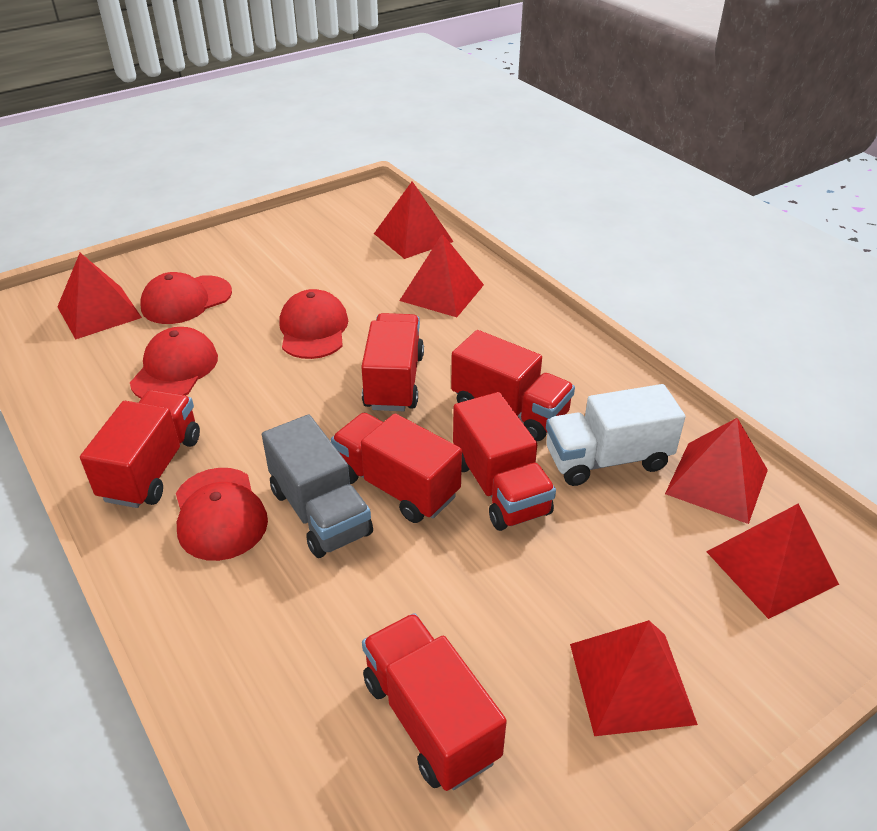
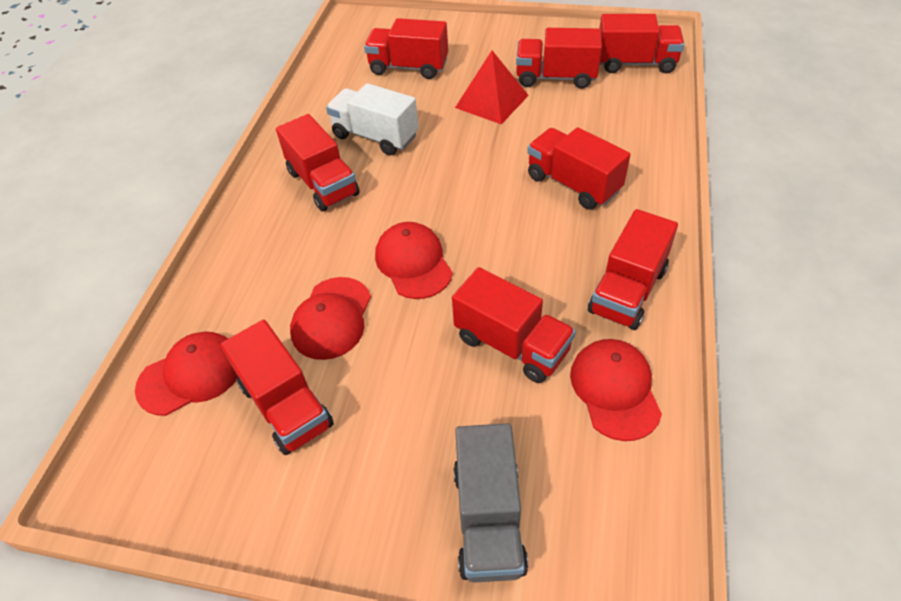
red pyramid: 6 -> 1
red truck: 6 -> 8

